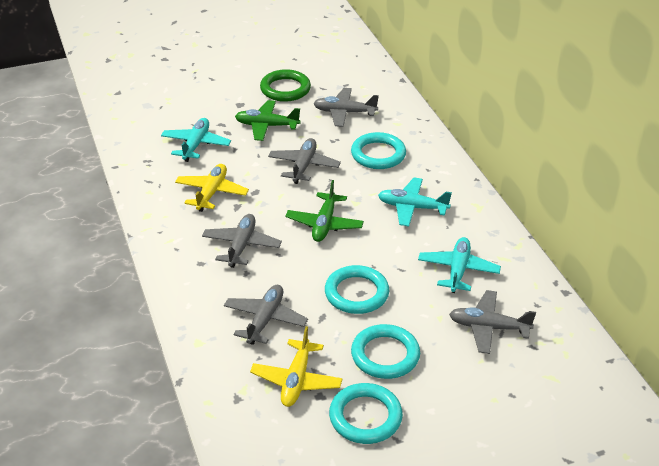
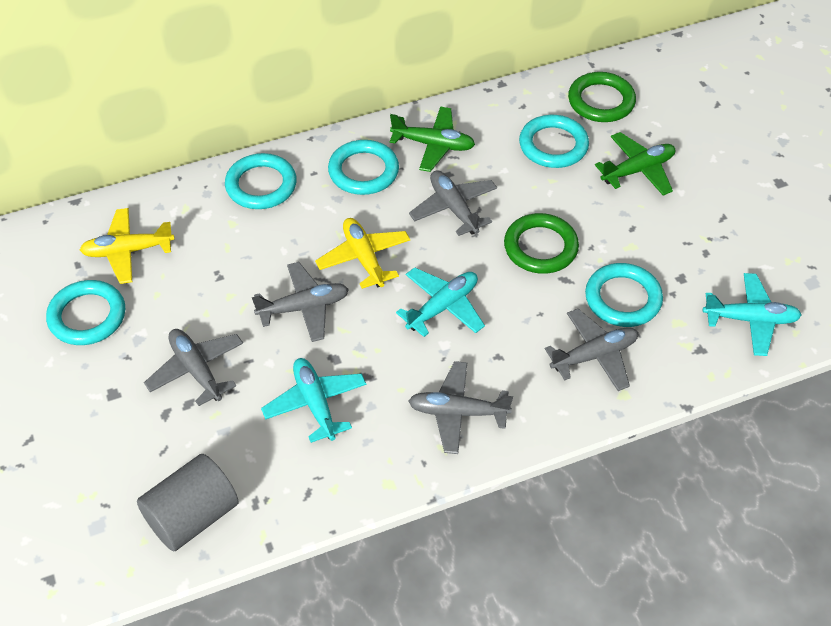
green ring: 1 -> 2
grey cylinder: 0 -> 1
turquoise ring: 4 -> 5

